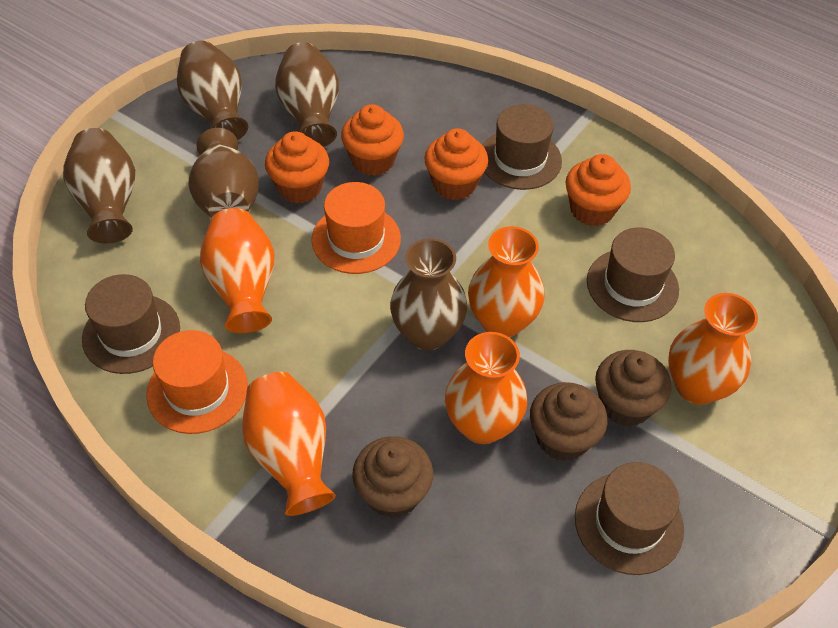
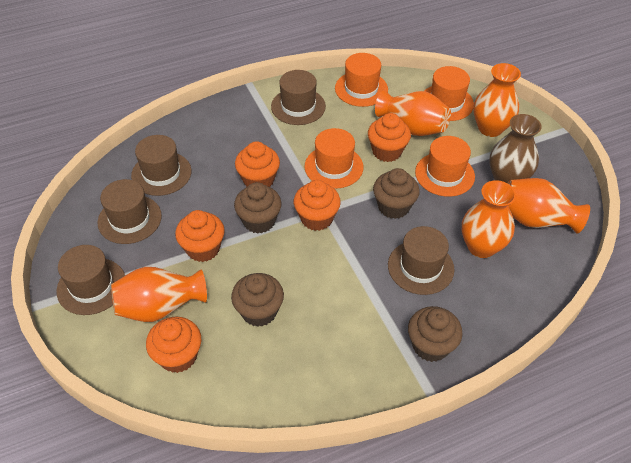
brown cupcake: 3 -> 4
brown hat: 4 -> 5
brown vase: 5 -> 1
orange cupcake: 4 -> 5
orange hat: 2 -> 4

